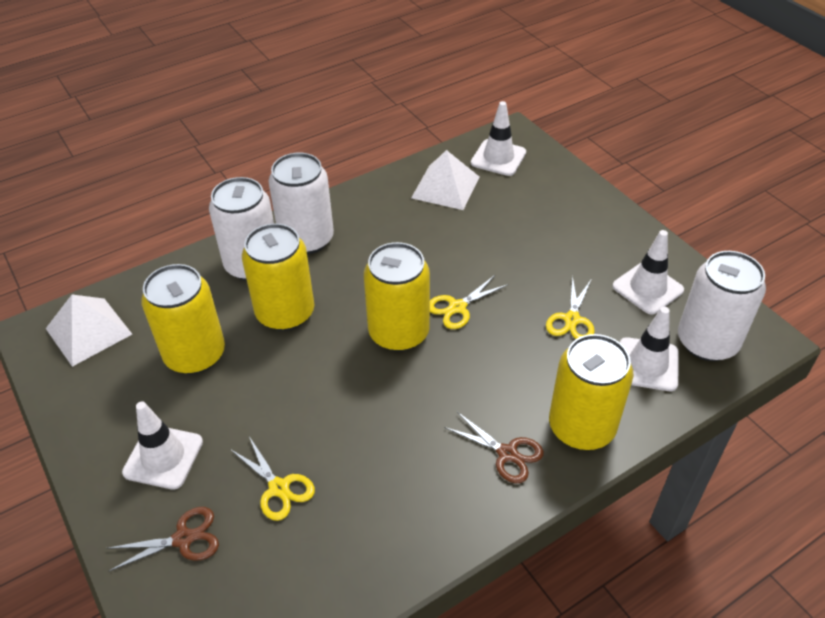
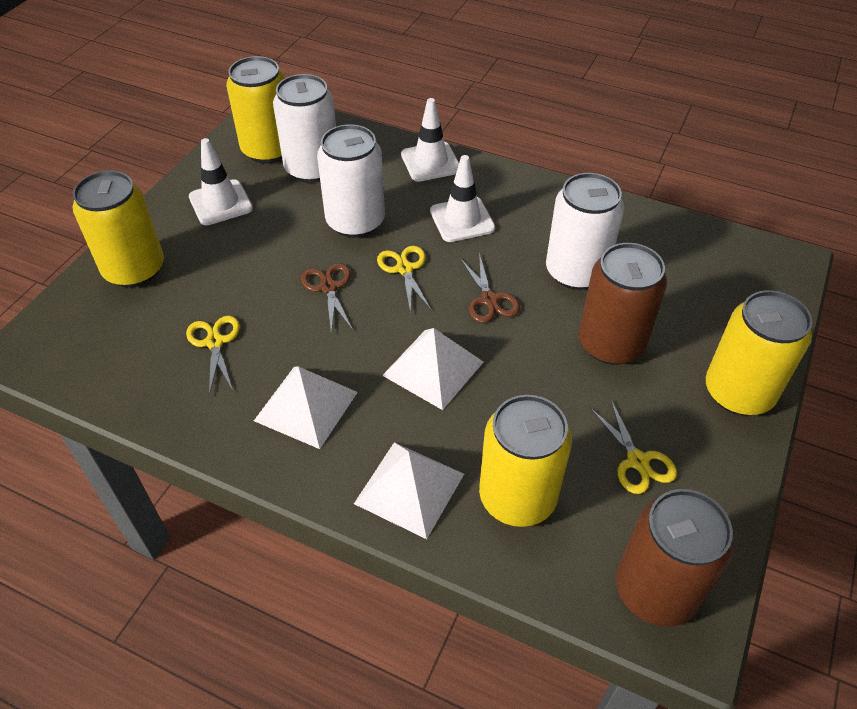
brown can: 0 -> 2
white pyramid: 2 -> 3
white traffic cone: 4 -> 3

